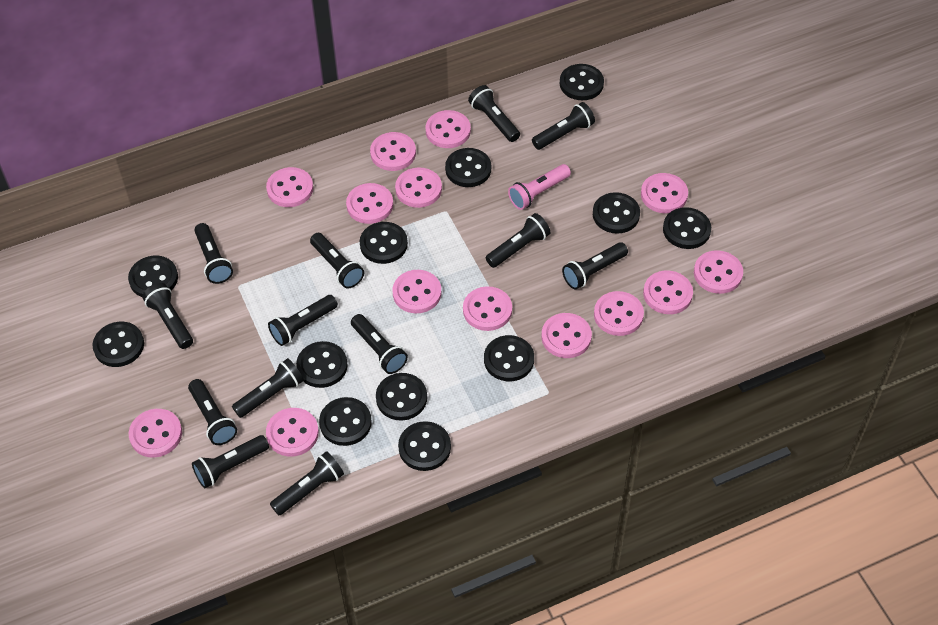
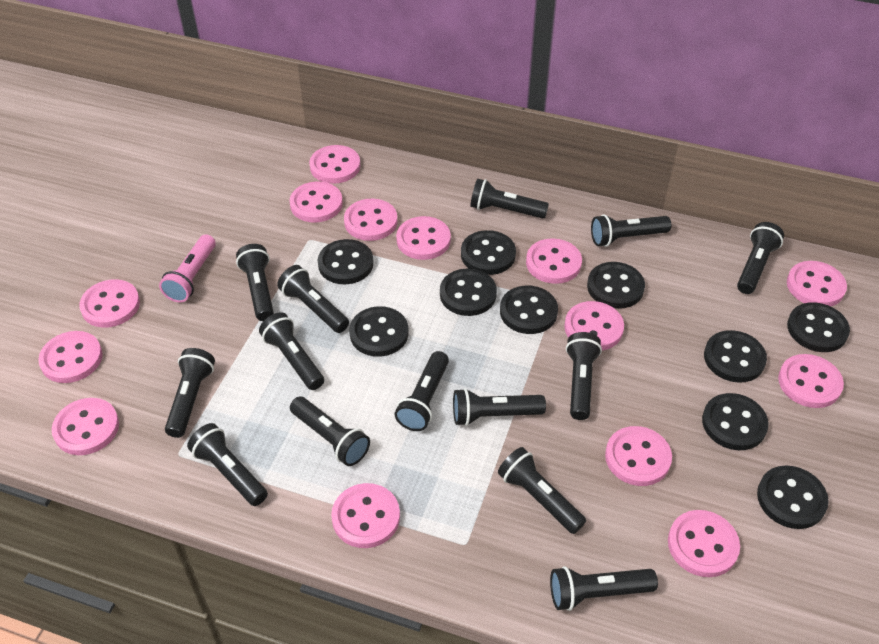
black button: 12 -> 10
black flashlight: 13 -> 14

